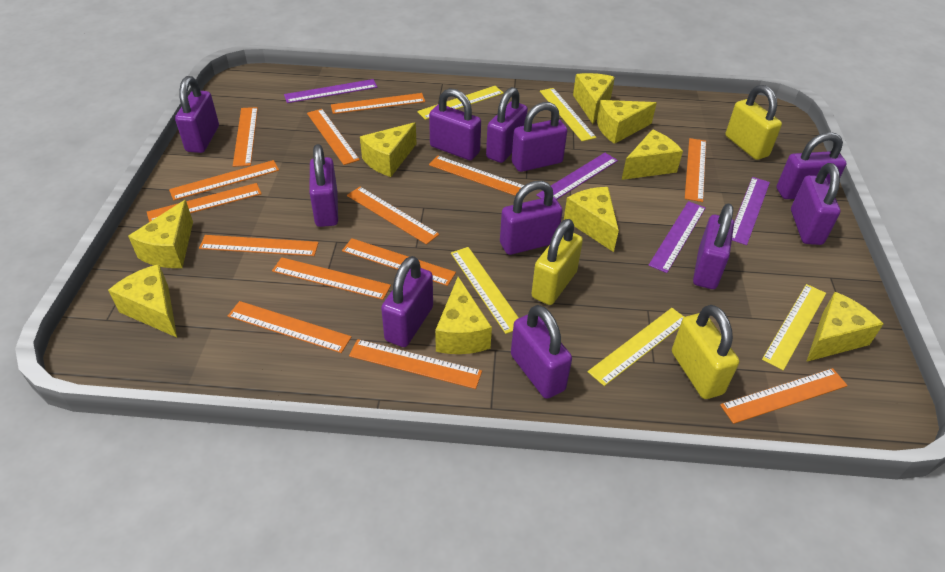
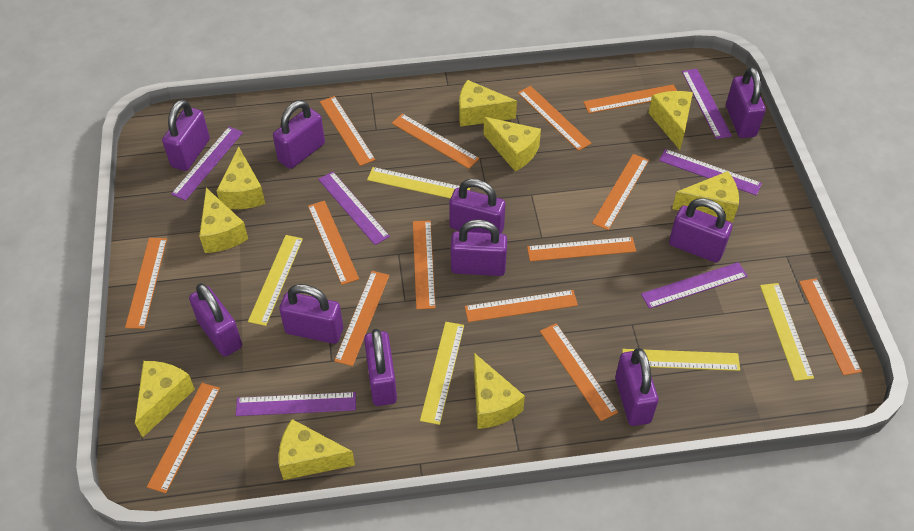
purple padlock: 11 -> 10
purple ruler: 4 -> 6
yellow padlock: 3 -> 0

